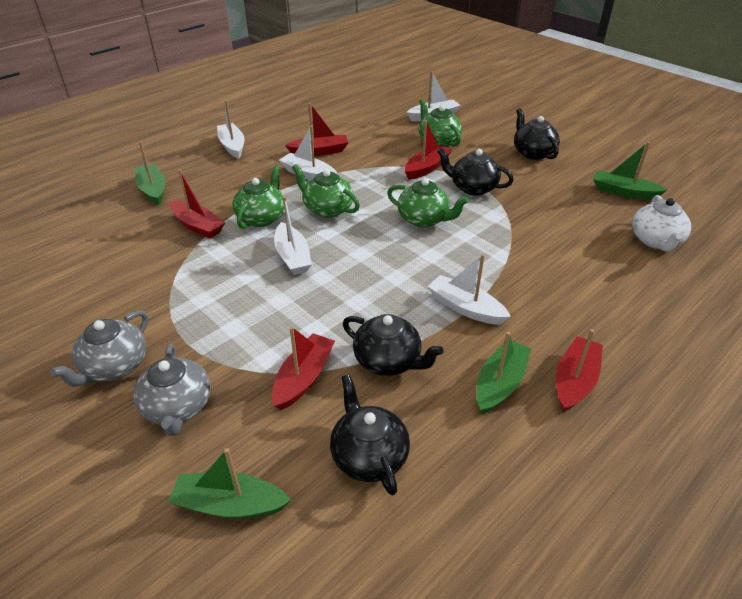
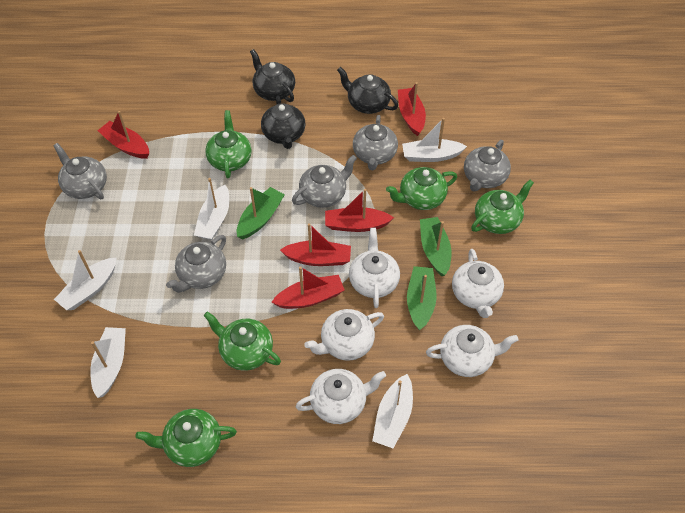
black teapot: 4 -> 3
green boat: 4 -> 3
green teapot: 4 -> 5
grey teapot: 2 -> 5
white teapot: 1 -> 5

